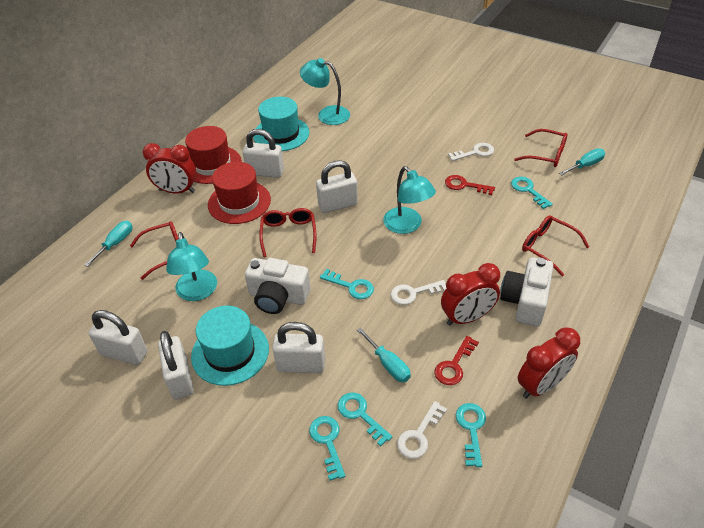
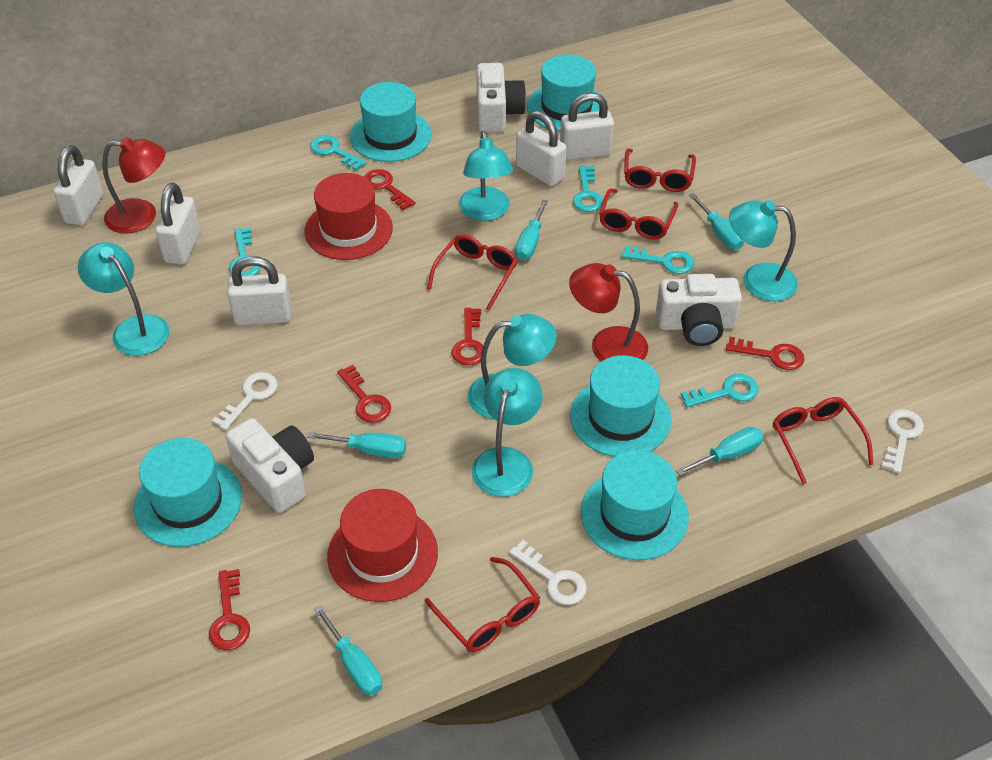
red clock: 3 -> 0
red glasses: 4 -> 5
red key: 2 -> 5
red lamp: 0 -> 2
turquoise hat: 2 -> 5
turquoise lamp: 3 -> 5
turquoise screwdriver: 3 -> 5
white camera: 2 -> 3

